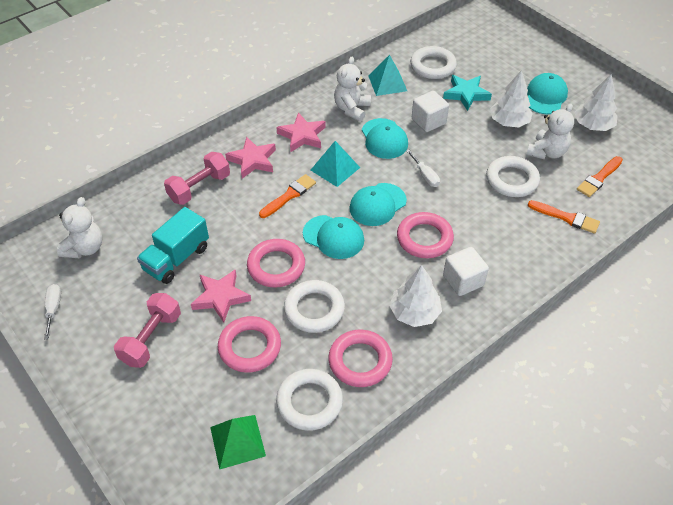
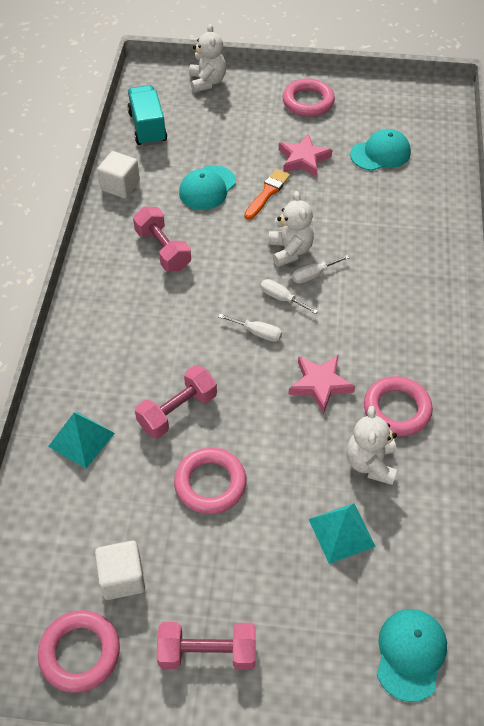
green pyramid: 1 -> 0
orange brush: 3 -> 1
pink dumbbell: 2 -> 3
pink star: 3 -> 2
turquoise cap: 4 -> 3
turquoise star: 1 -> 0
white ring: 4 -> 0
white screwdriver: 2 -> 3
white tree: 3 -> 0

